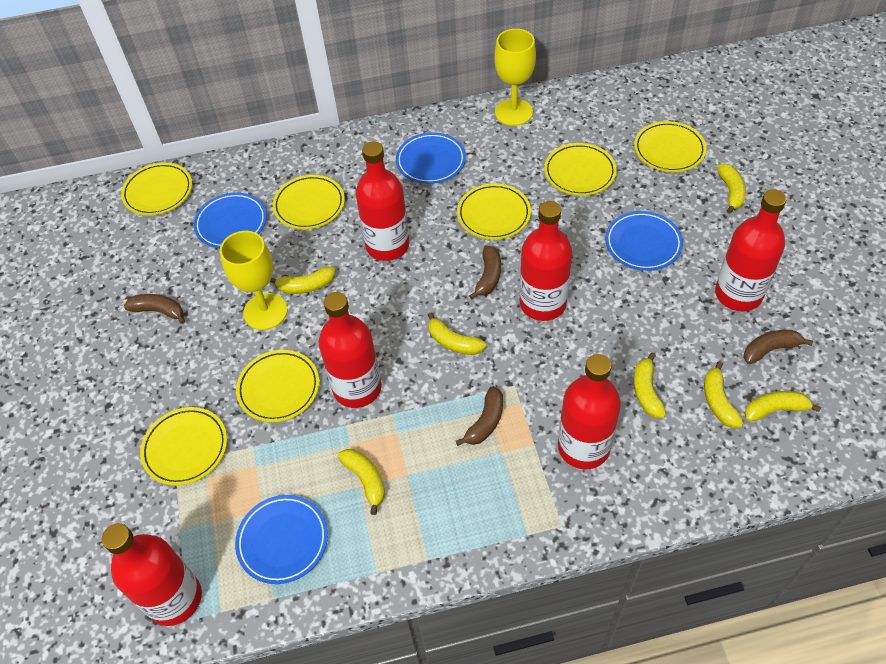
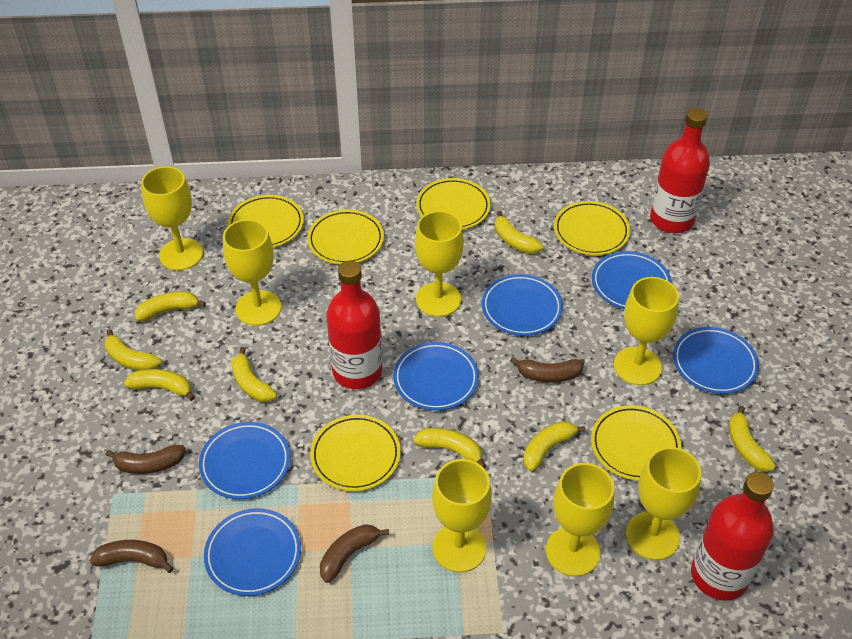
blue plate: 4 -> 6
red bottle: 6 -> 3
yellow banana: 7 -> 8
yellow goblet: 2 -> 7
yellow plate: 7 -> 6

